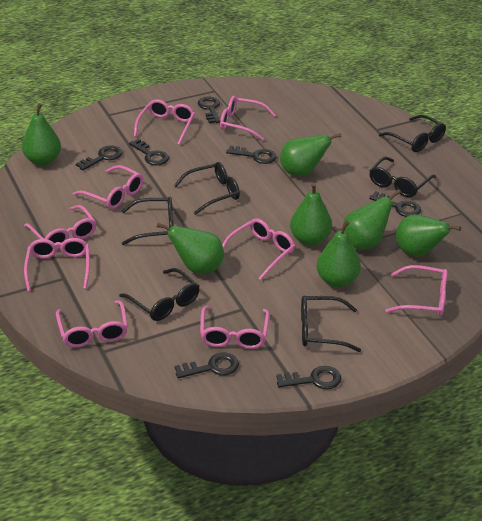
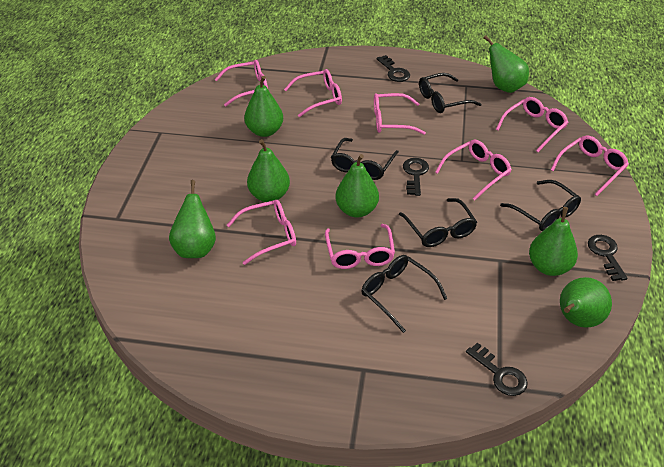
black glasses: 6 -> 5
black key: 7 -> 4
pink glasses: 9 -> 8

